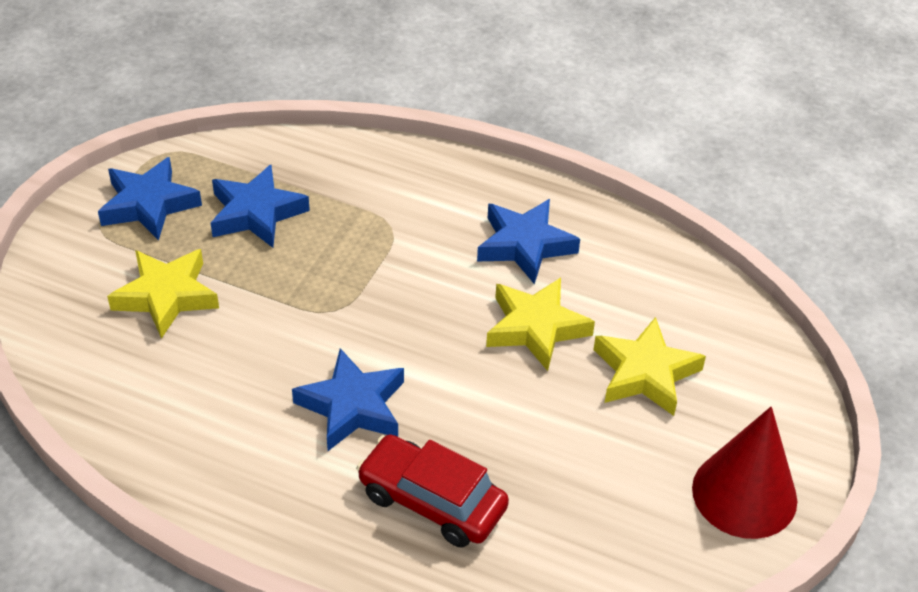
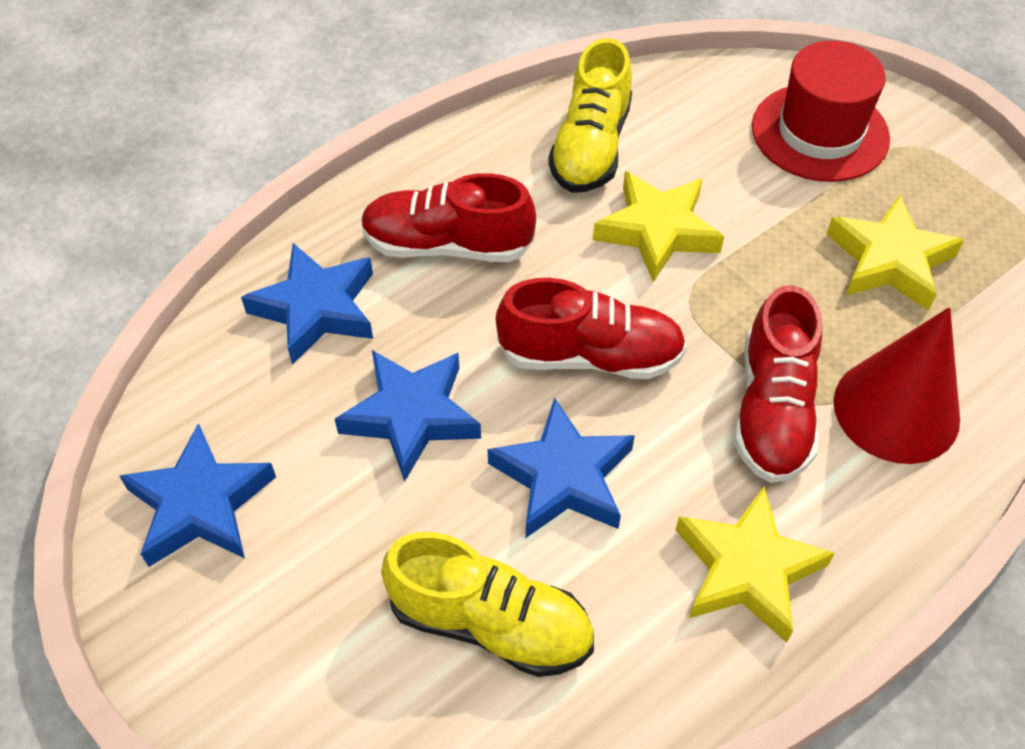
red car: 1 -> 0
red hat: 0 -> 1
red shoe: 0 -> 3
yellow shoe: 0 -> 2

